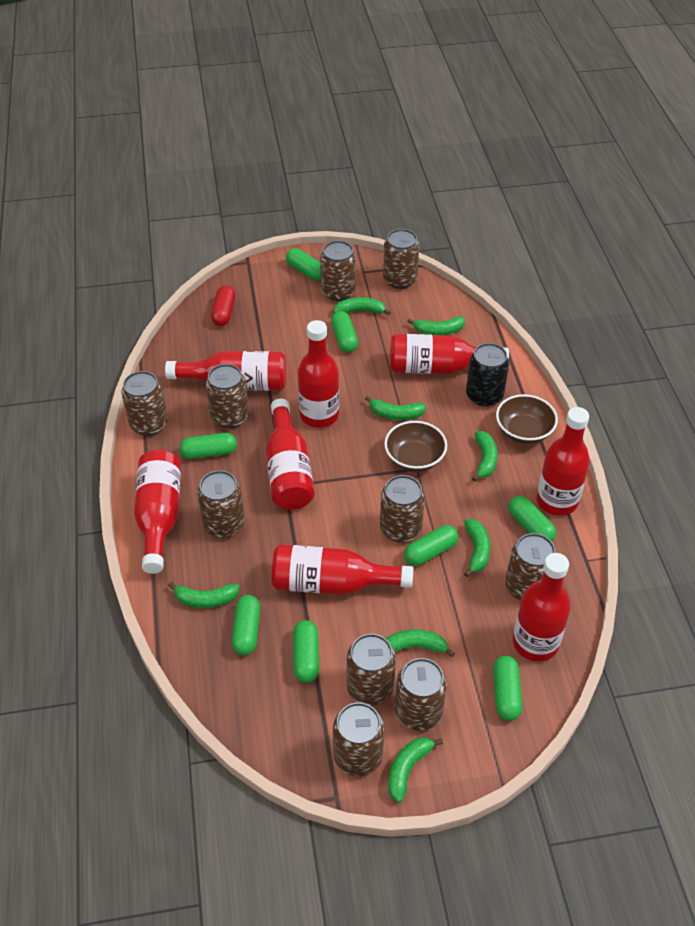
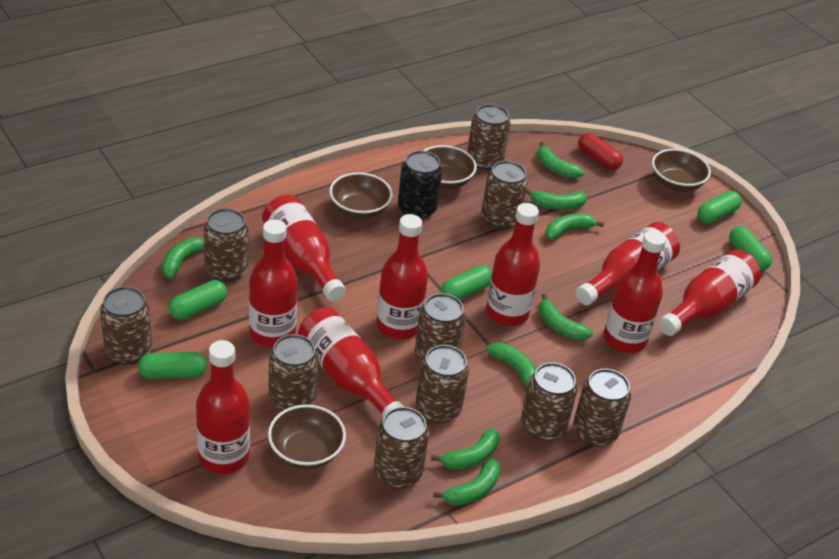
brown bowl: 2 -> 4
green capsule: 8 -> 5
red bottle: 8 -> 9

